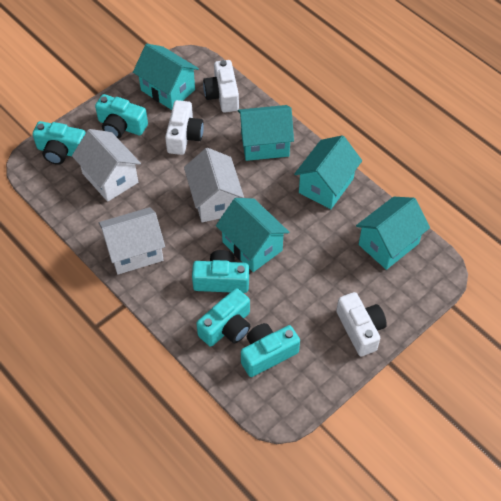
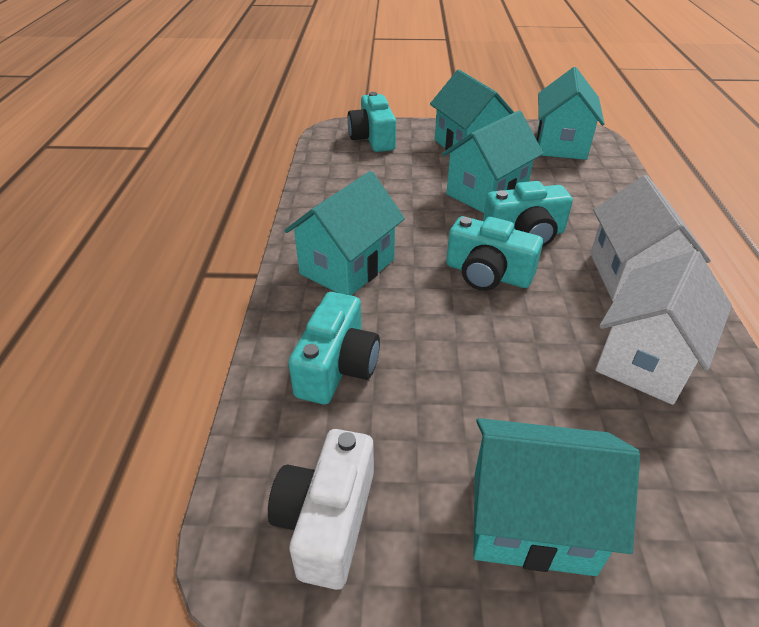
turquoise camera: 5 -> 4
white camera: 3 -> 1
white house: 3 -> 2

